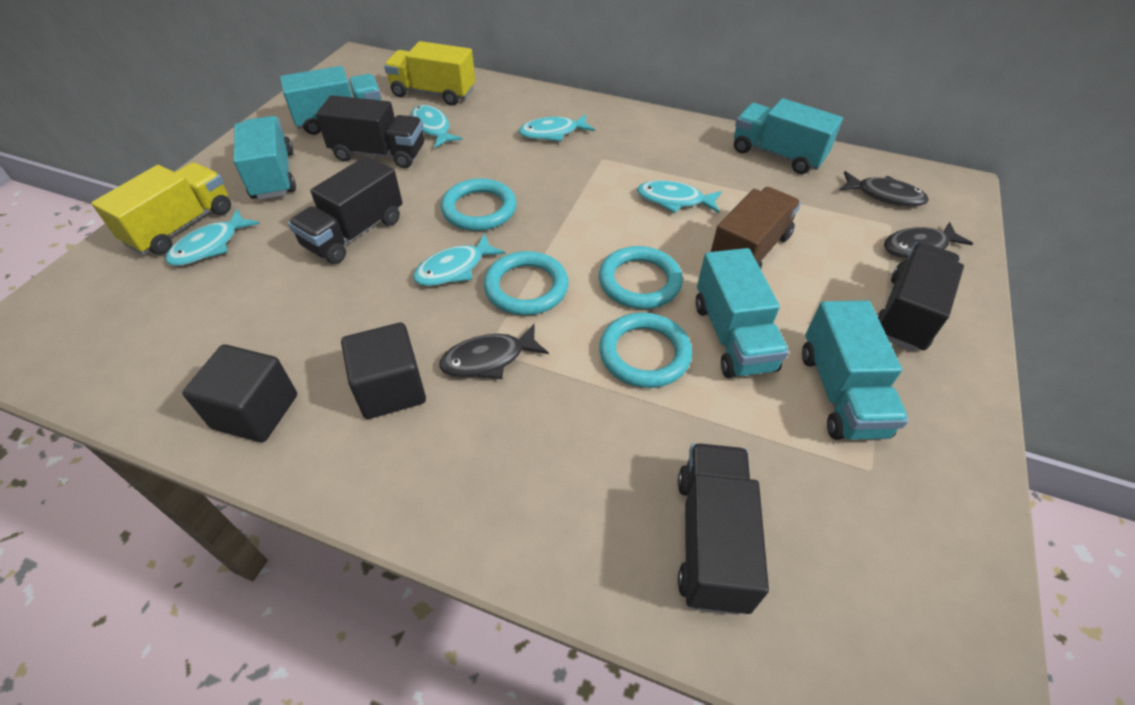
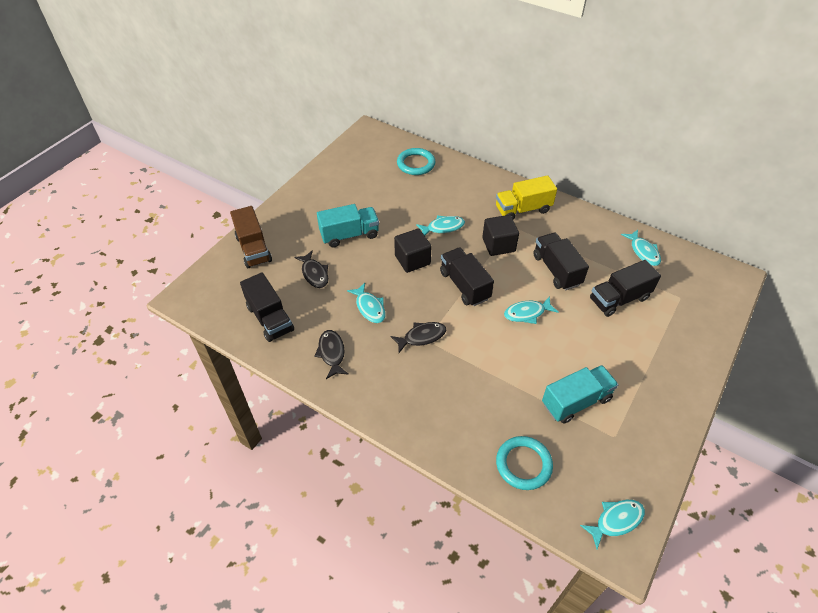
turquoise ring: 4 -> 2
turquoise truck: 5 -> 2
yellow truck: 2 -> 1

